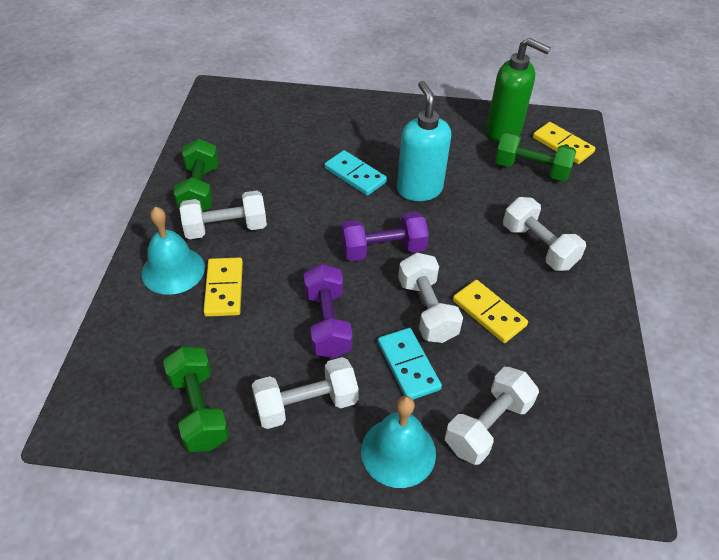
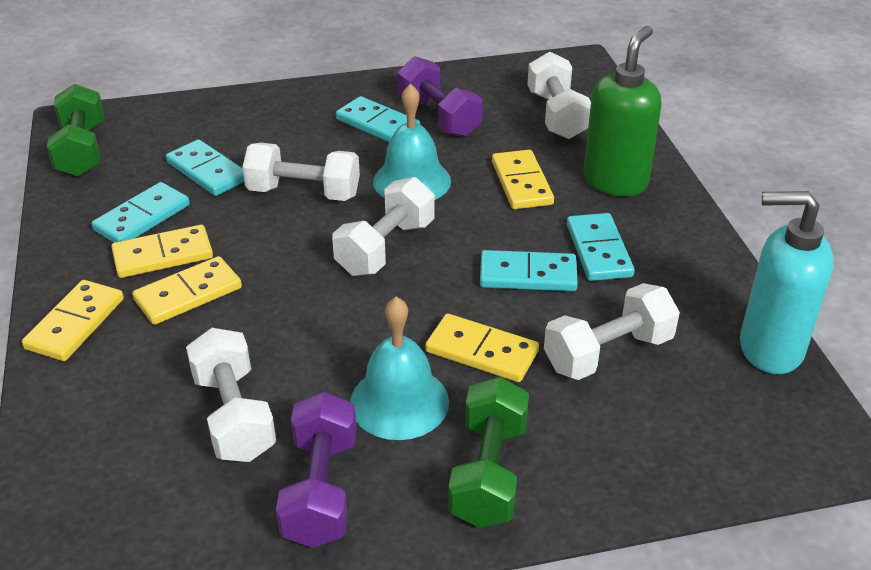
green dumbbell: 3 -> 2
turquoise domino: 2 -> 5
yellow domino: 3 -> 5

